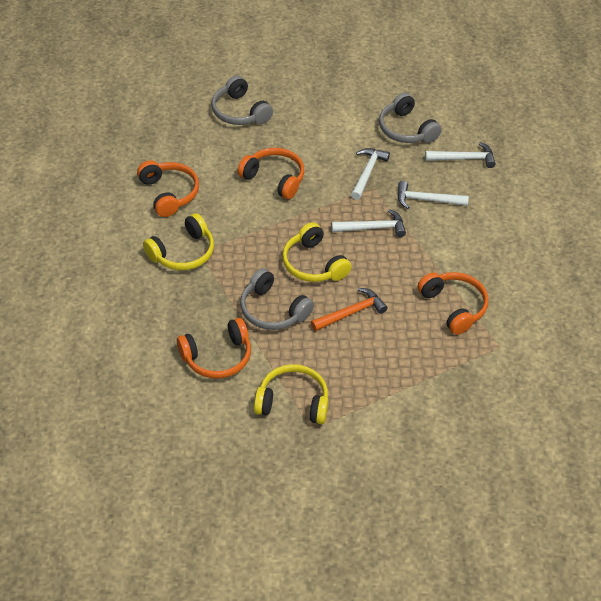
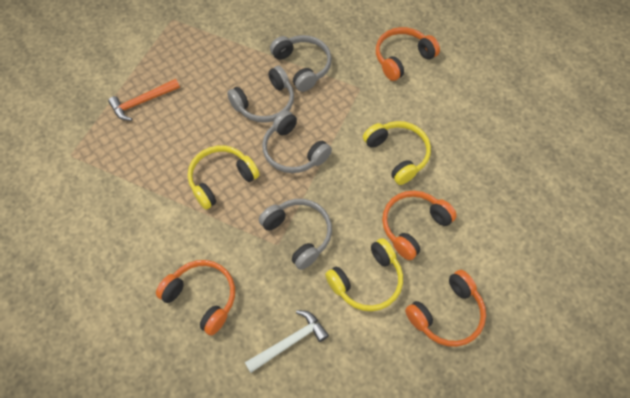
grey headphones: 3 -> 4
white hammer: 4 -> 1

